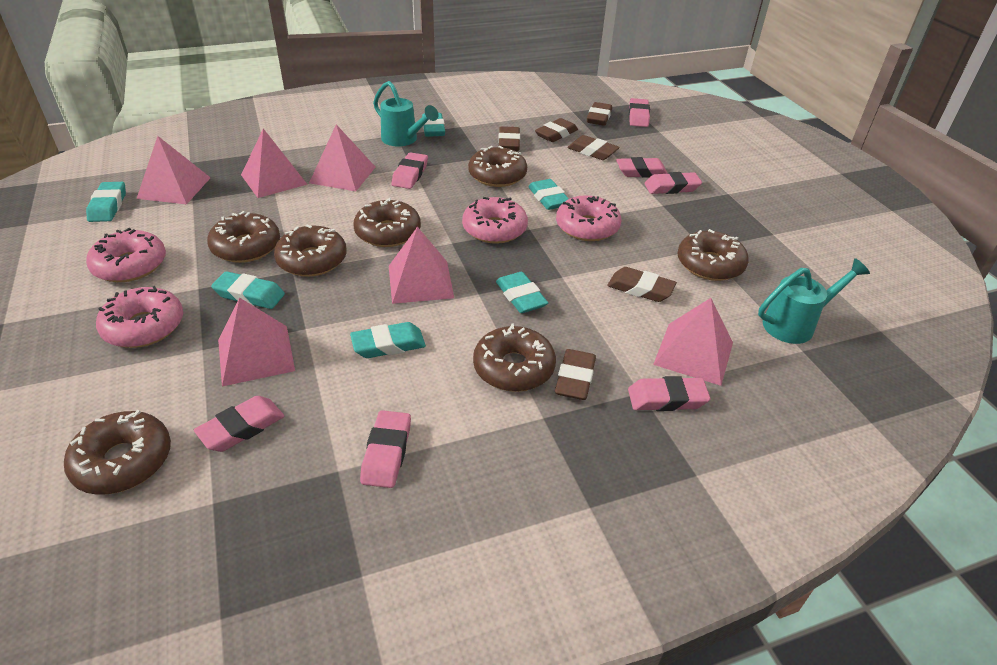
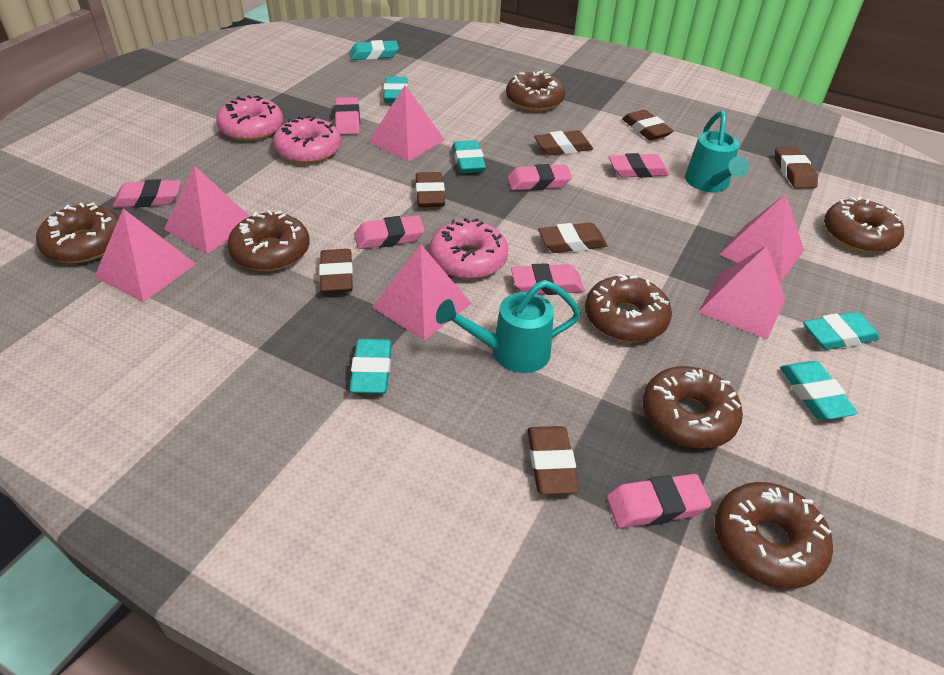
brown eraser: 6 -> 7
pink donut: 4 -> 3

